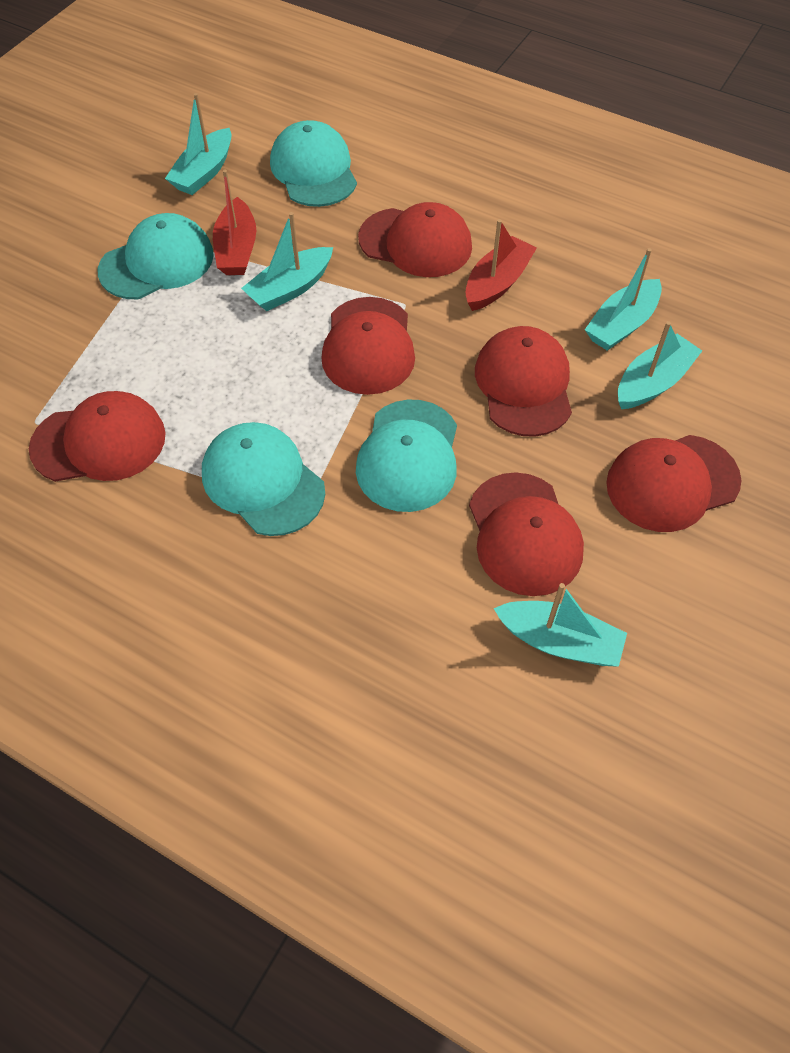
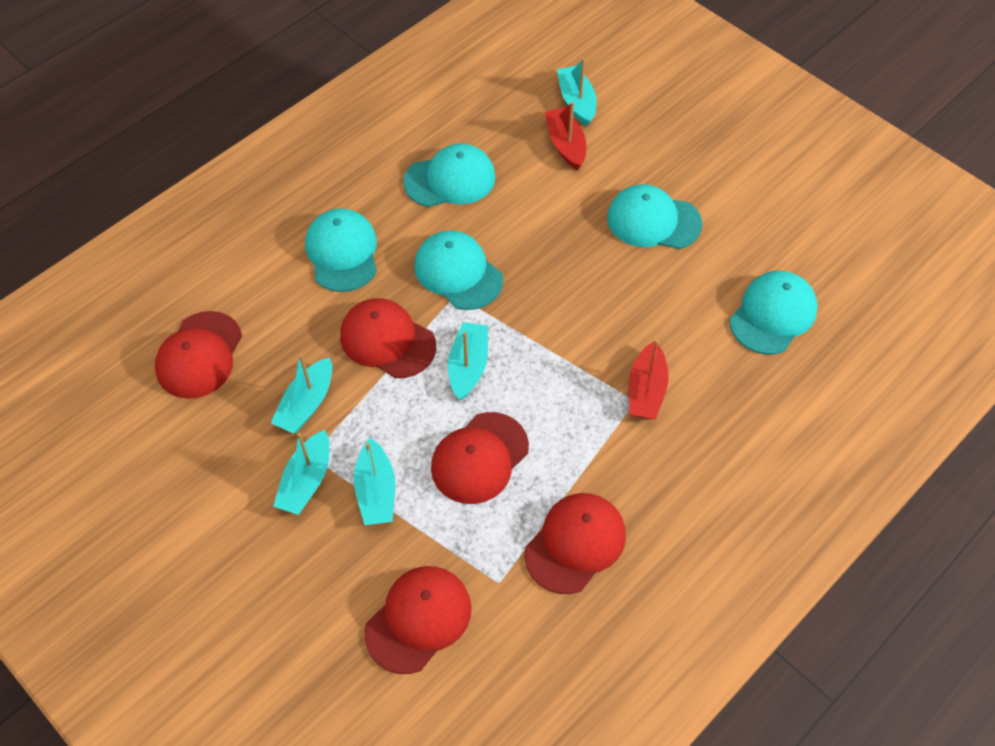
red cap: 6 -> 5
turquoise cap: 4 -> 5

